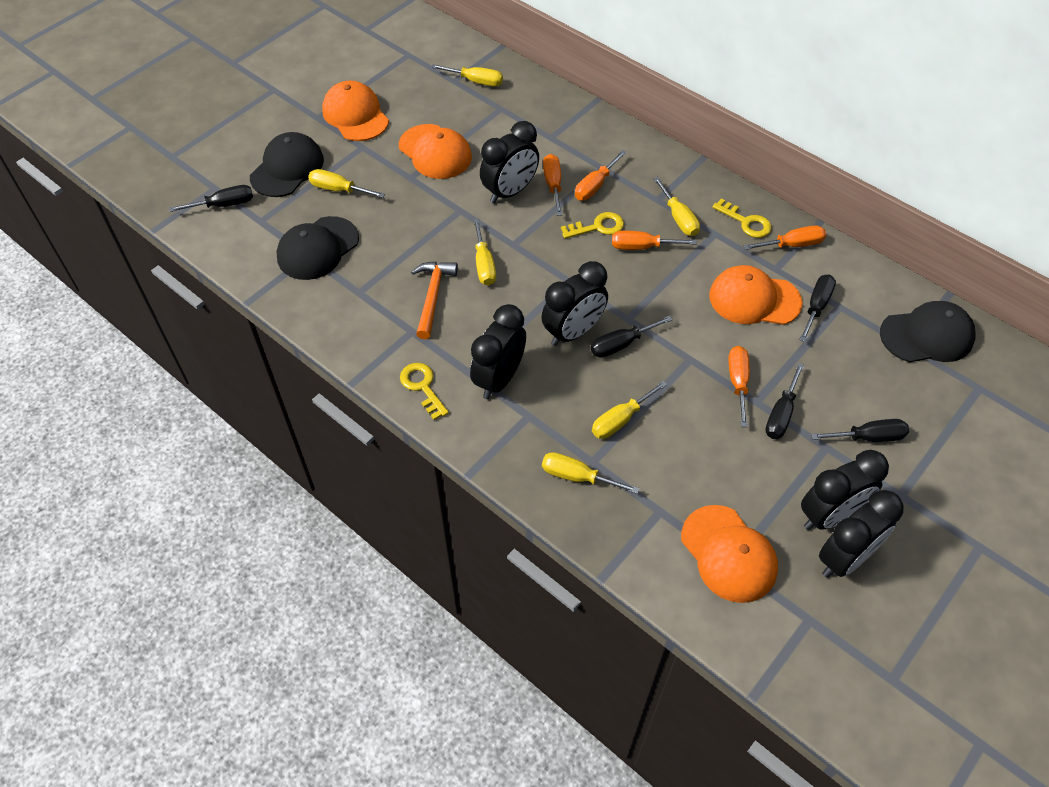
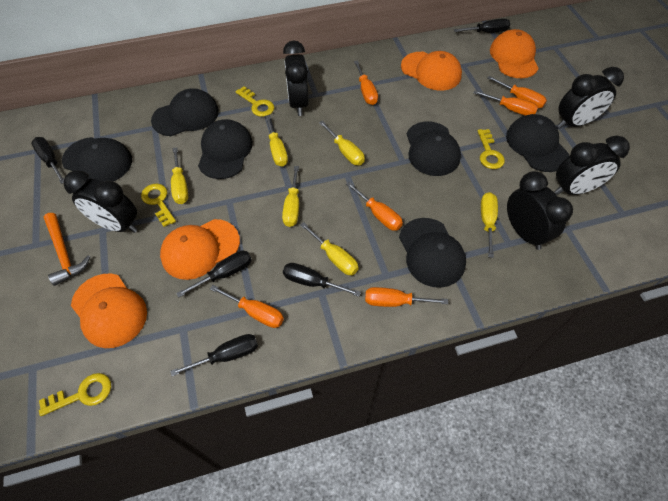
black cap: 3 -> 6
orange screwdriver: 5 -> 6
yellow key: 3 -> 4

